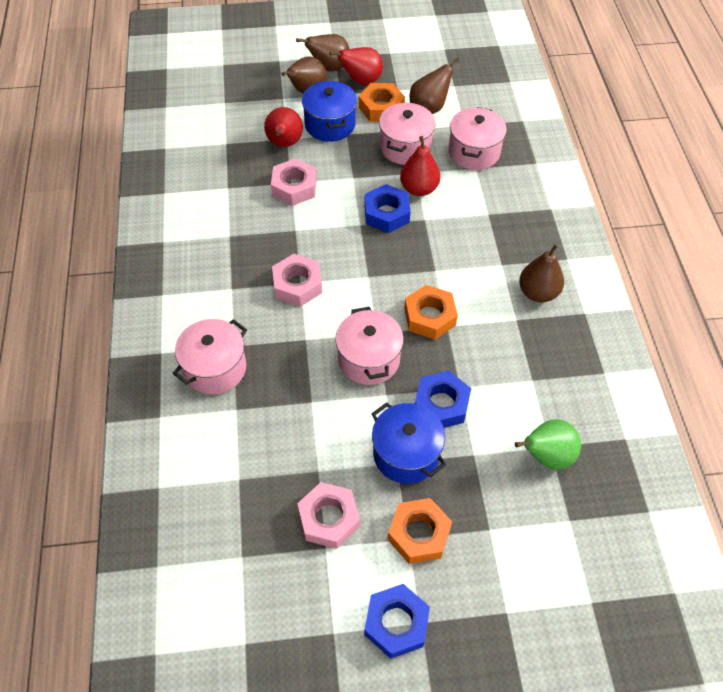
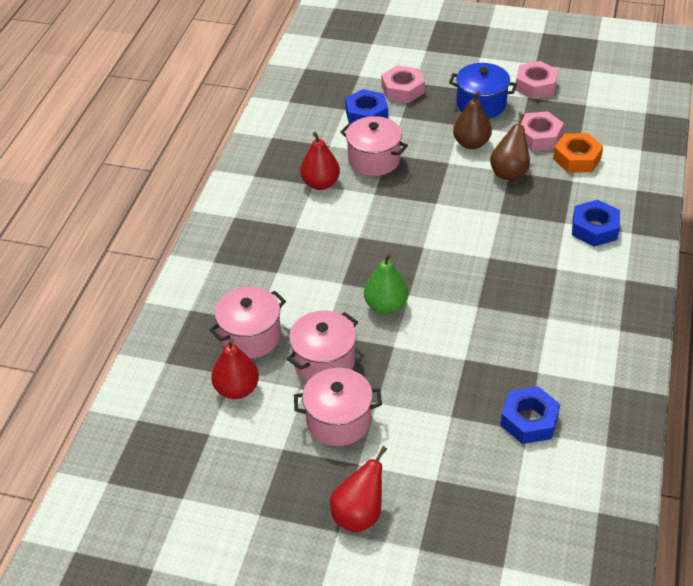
blue pot: 2 -> 1
brown pear: 4 -> 2
orange nut: 3 -> 1

